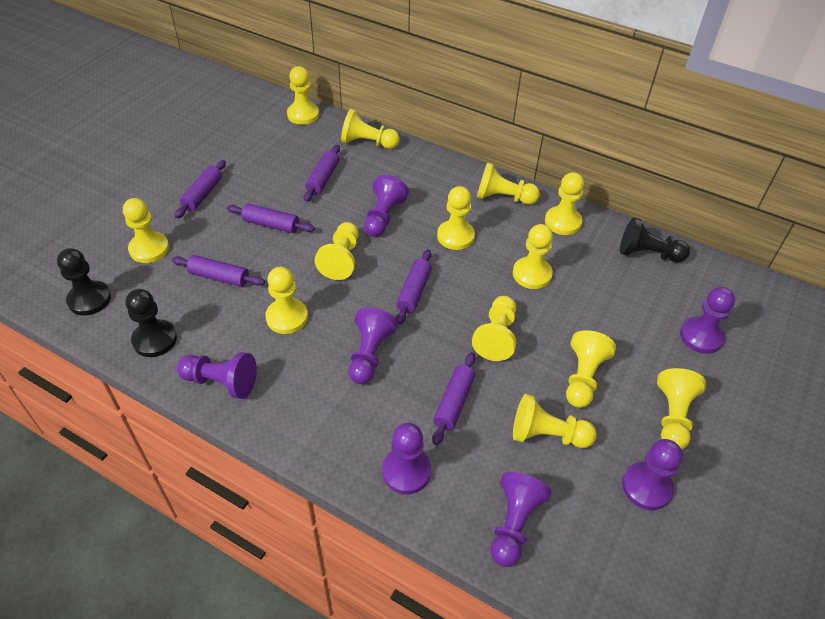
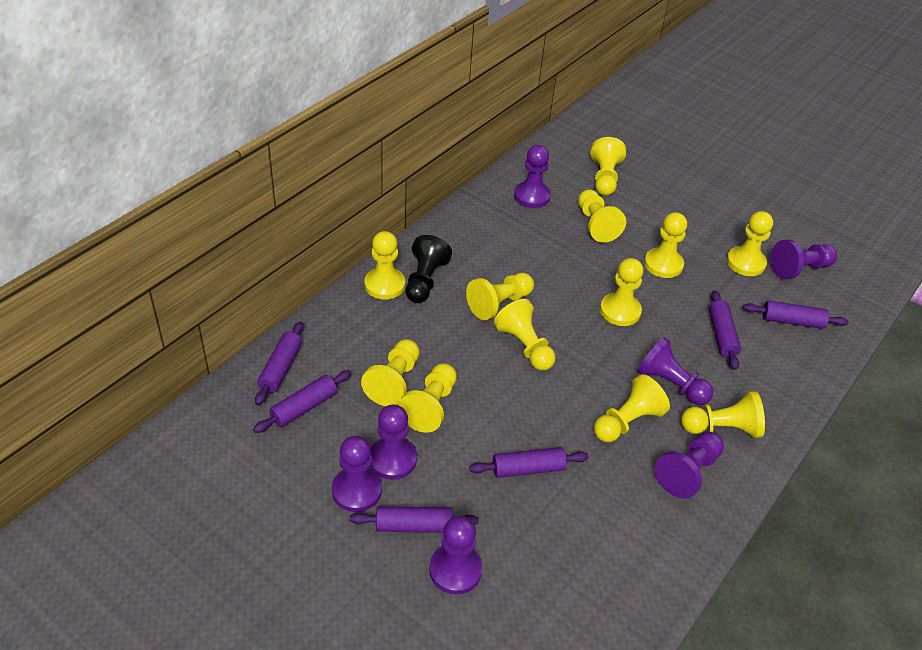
black pawn: 3 -> 1
yellow pawn: 13 -> 12

